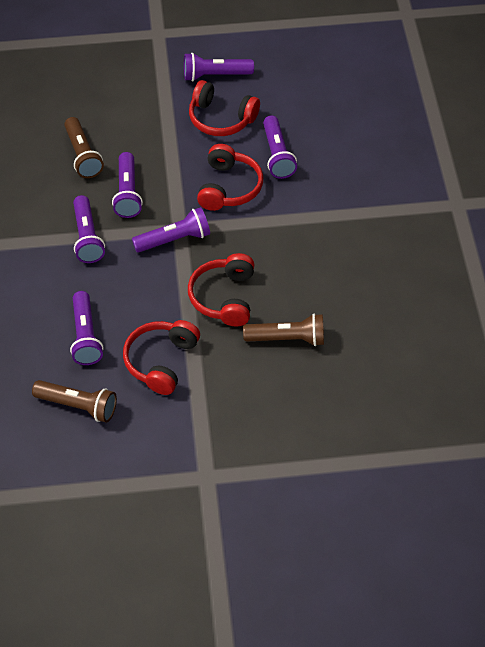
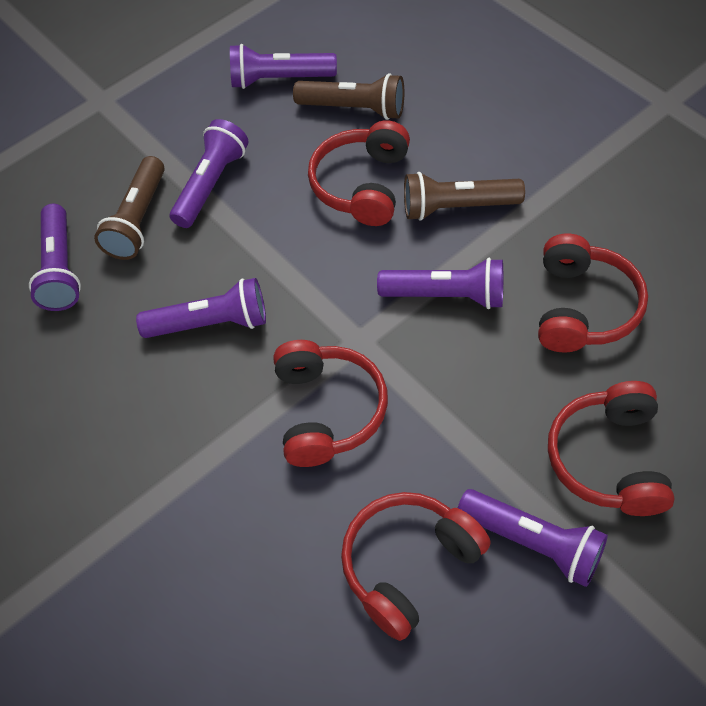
red headphones: 4 -> 5

